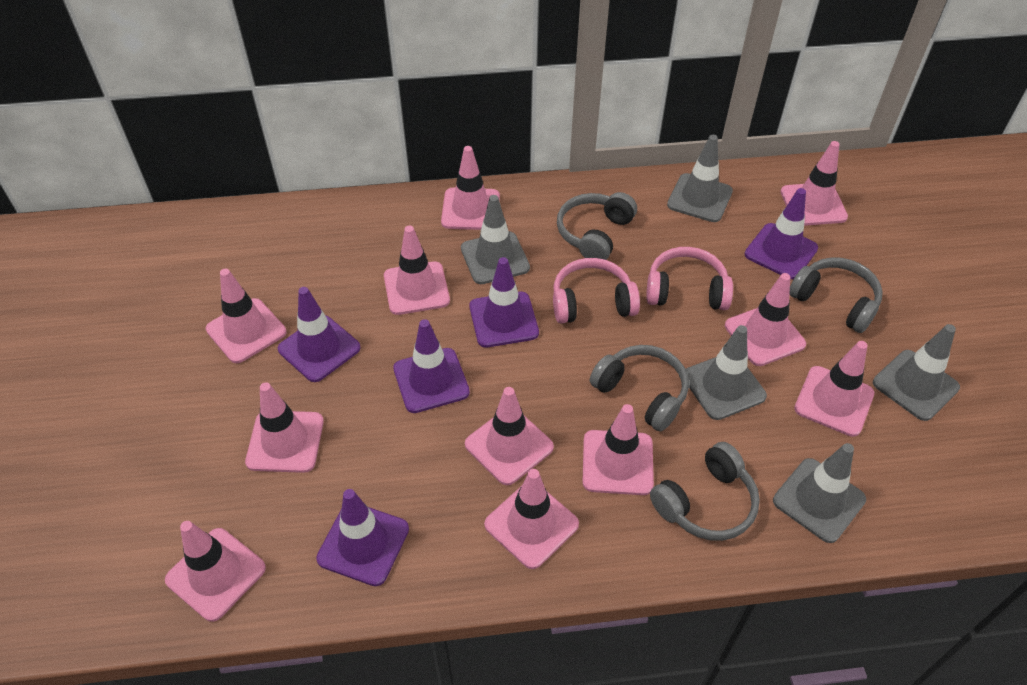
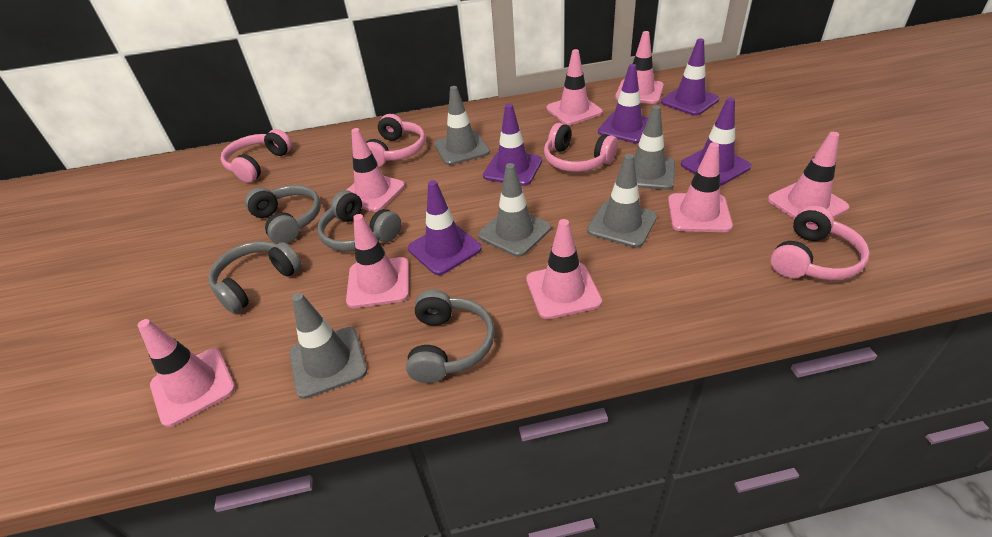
pink headphones: 2 -> 4
pink traffic cone: 11 -> 8

